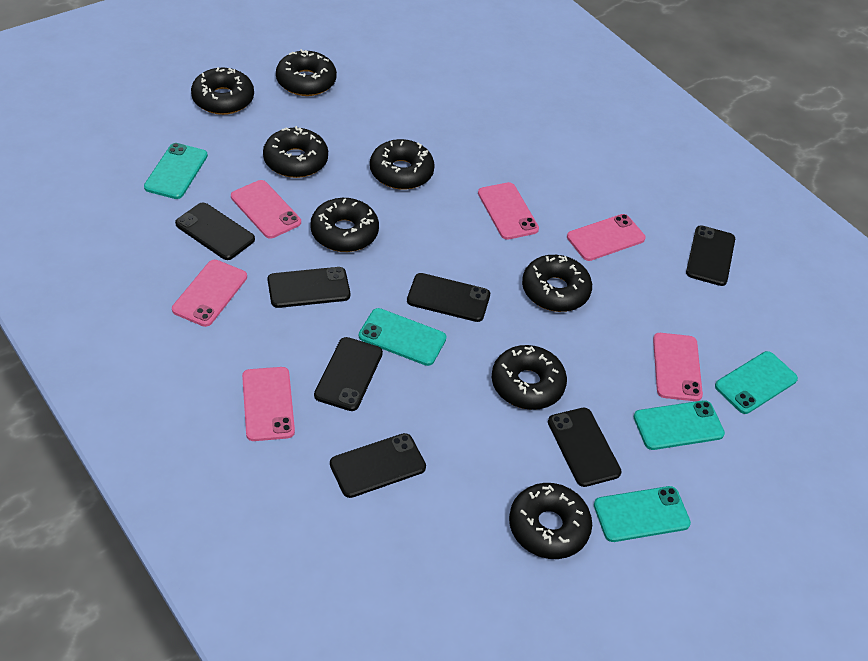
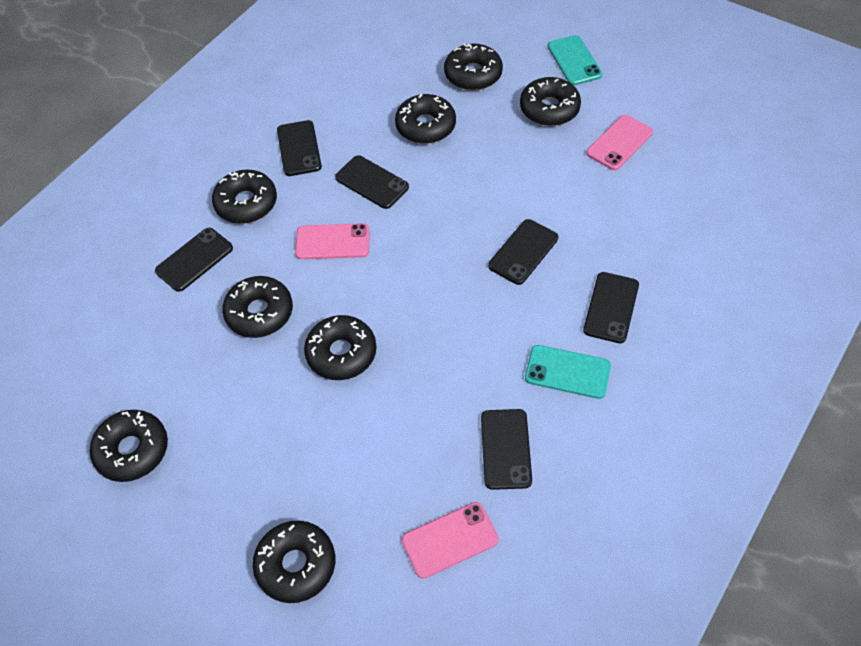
black phone: 7 -> 6
pink phone: 6 -> 3
turquoise phone: 5 -> 2

